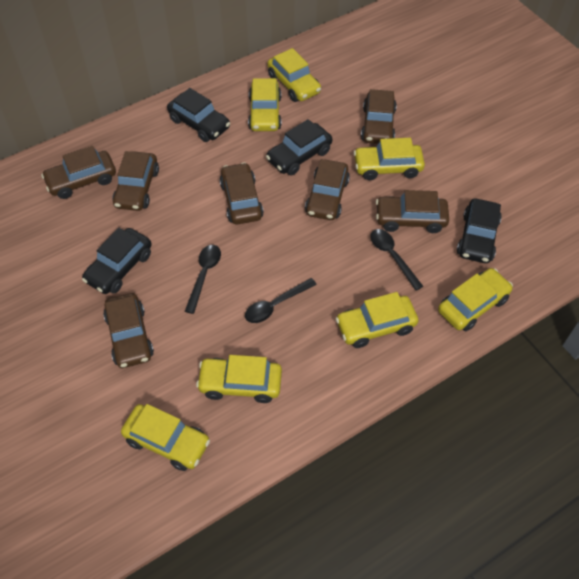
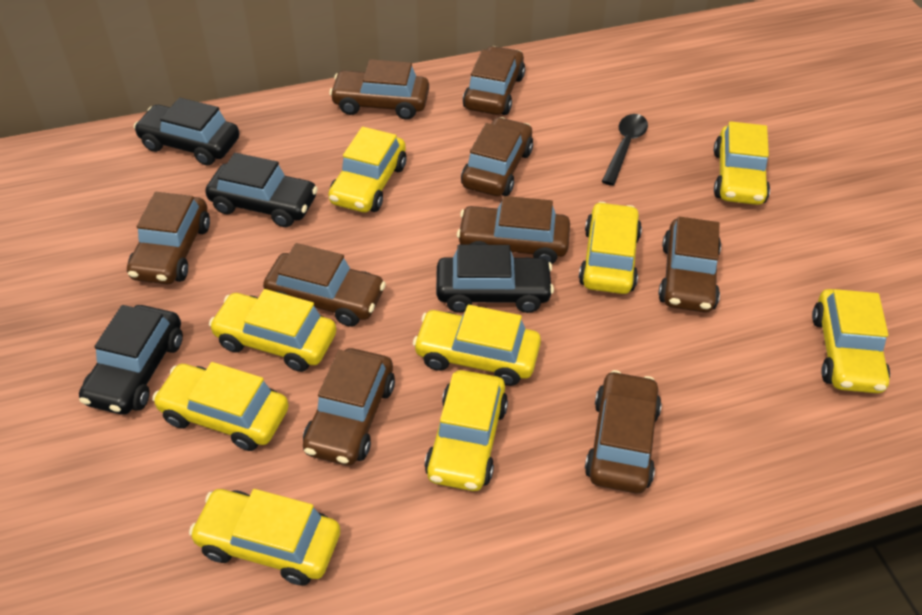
black spoon: 3 -> 1
brown car: 7 -> 9
yellow car: 7 -> 9

